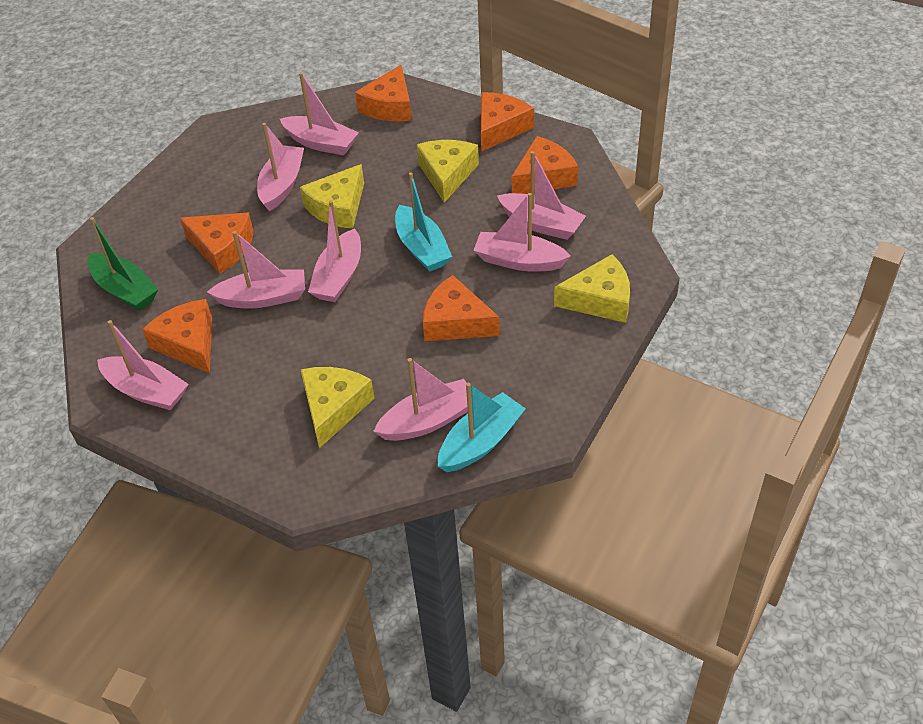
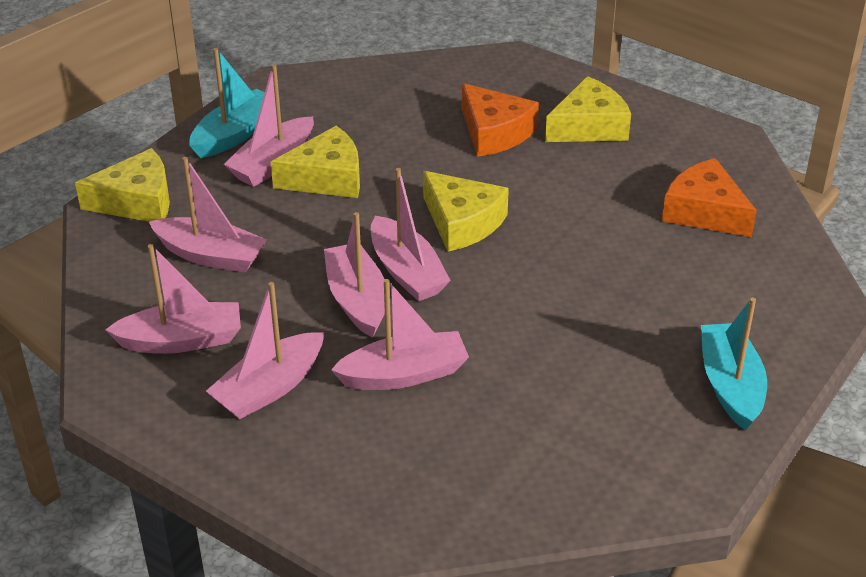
green boat: 1 -> 0
orange cheese: 6 -> 2
pink boat: 8 -> 7

